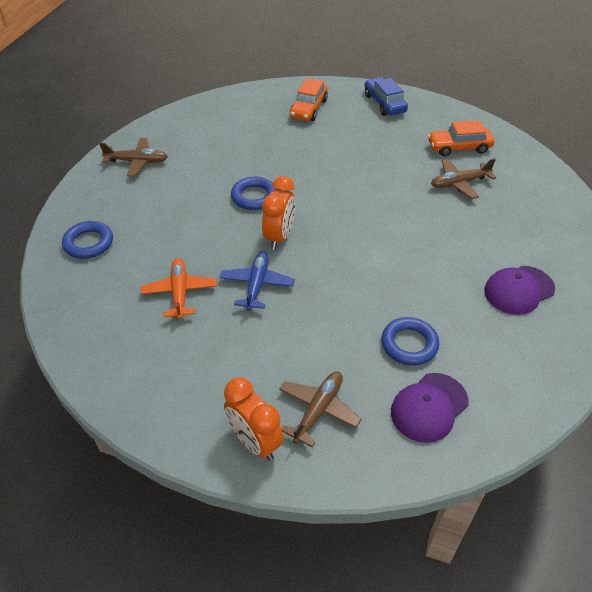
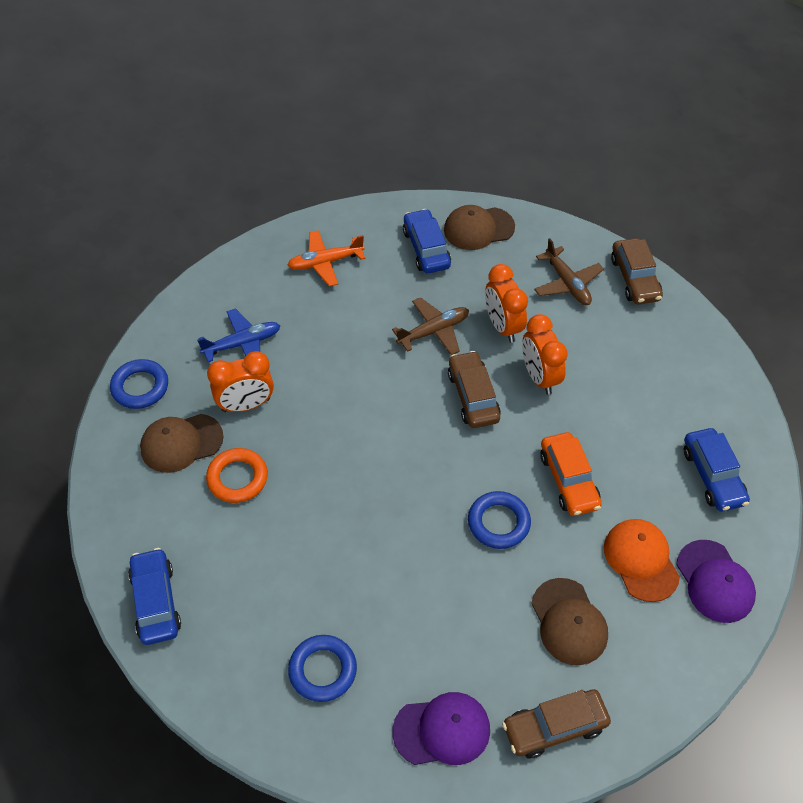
blue car: 1 -> 3
brown cap: 0 -> 3
brown car: 0 -> 3
brown plane: 3 -> 2
orange cap: 0 -> 1
orange car: 2 -> 1
orange clock: 2 -> 3
orange ring: 0 -> 1

